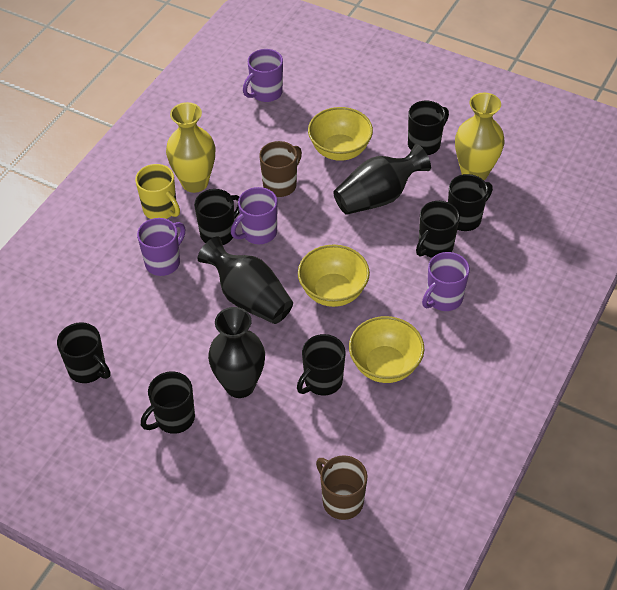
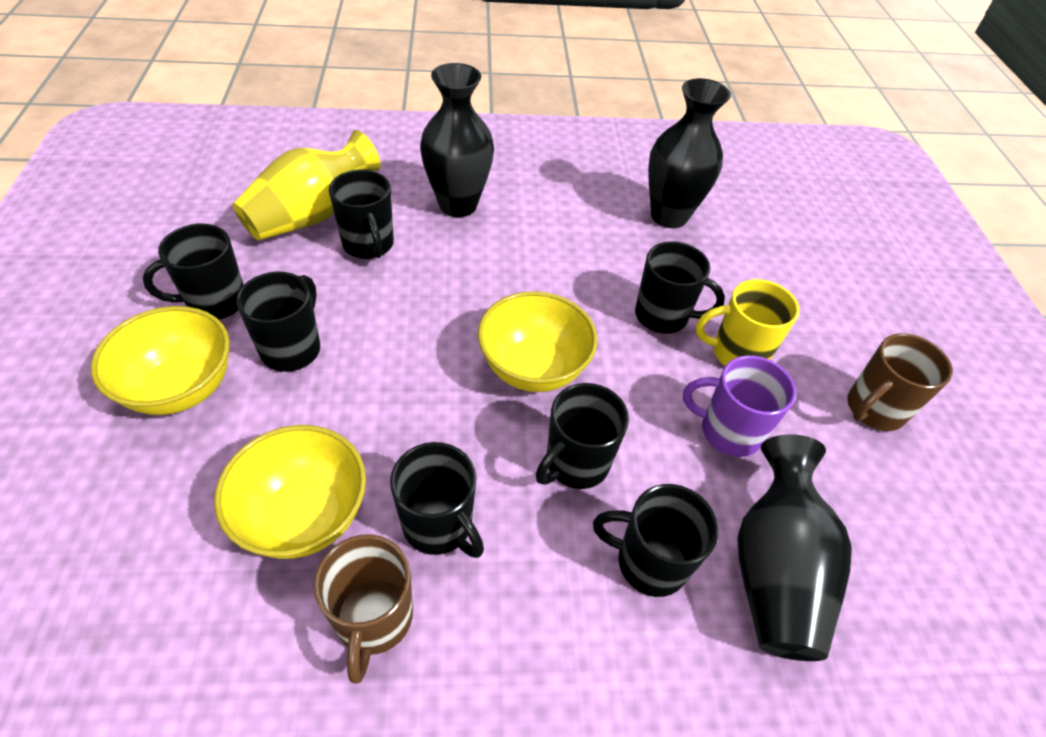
purple mug: 4 -> 1
yellow vase: 2 -> 1

